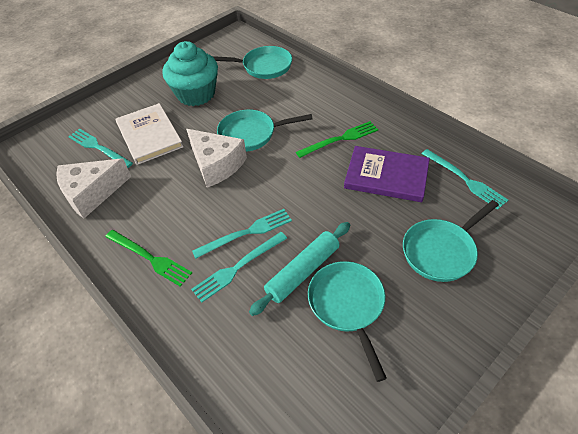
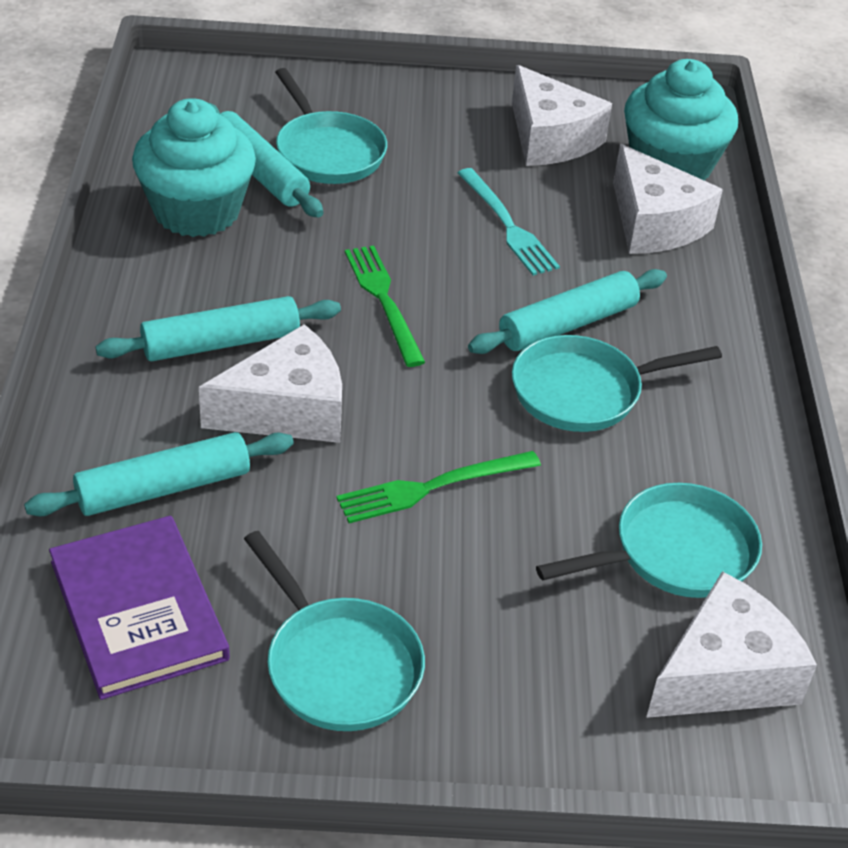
turquoise cupcake: 1 -> 2
turquoise fork: 4 -> 1
turquoise rolling pin: 1 -> 4
white book: 1 -> 0
white cheese: 2 -> 4

